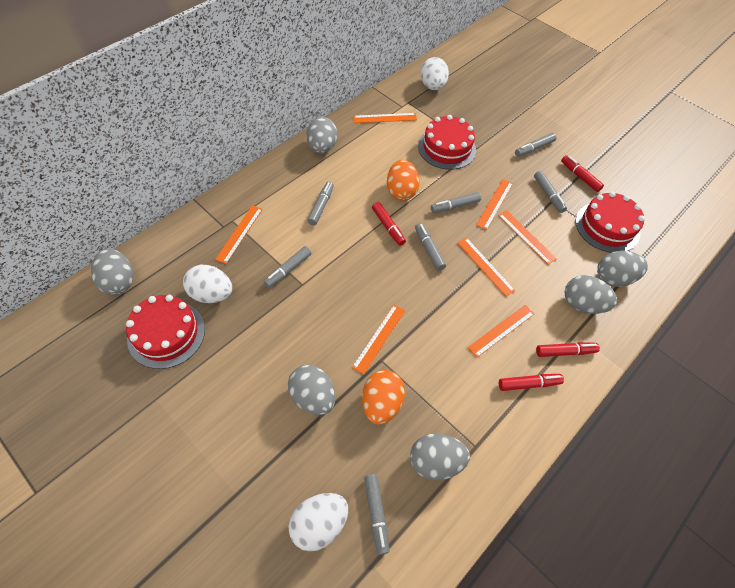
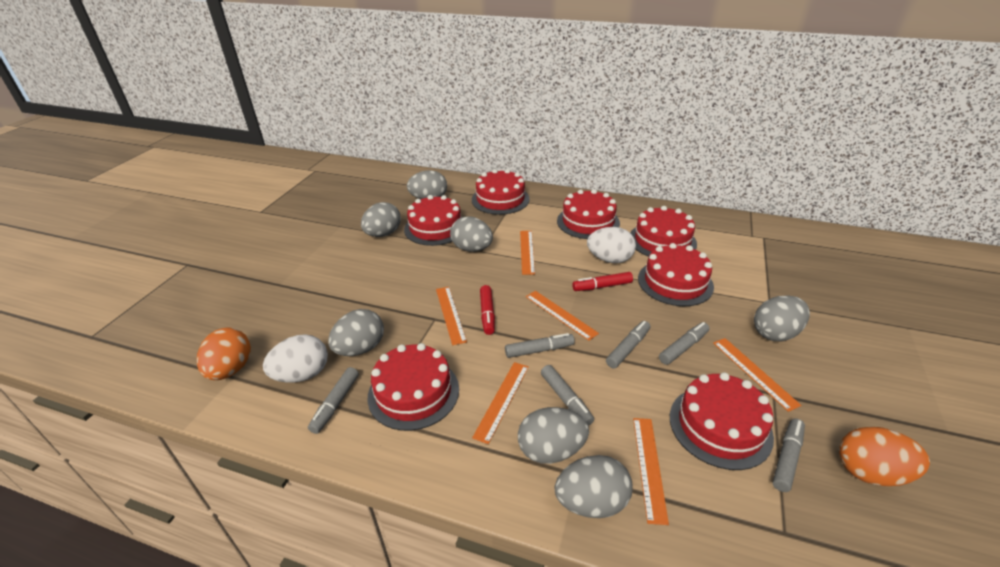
grey egg: 6 -> 7
grey marker: 7 -> 6
orange ruler: 7 -> 6
red cake: 3 -> 7
red marker: 4 -> 2
white egg: 3 -> 2

